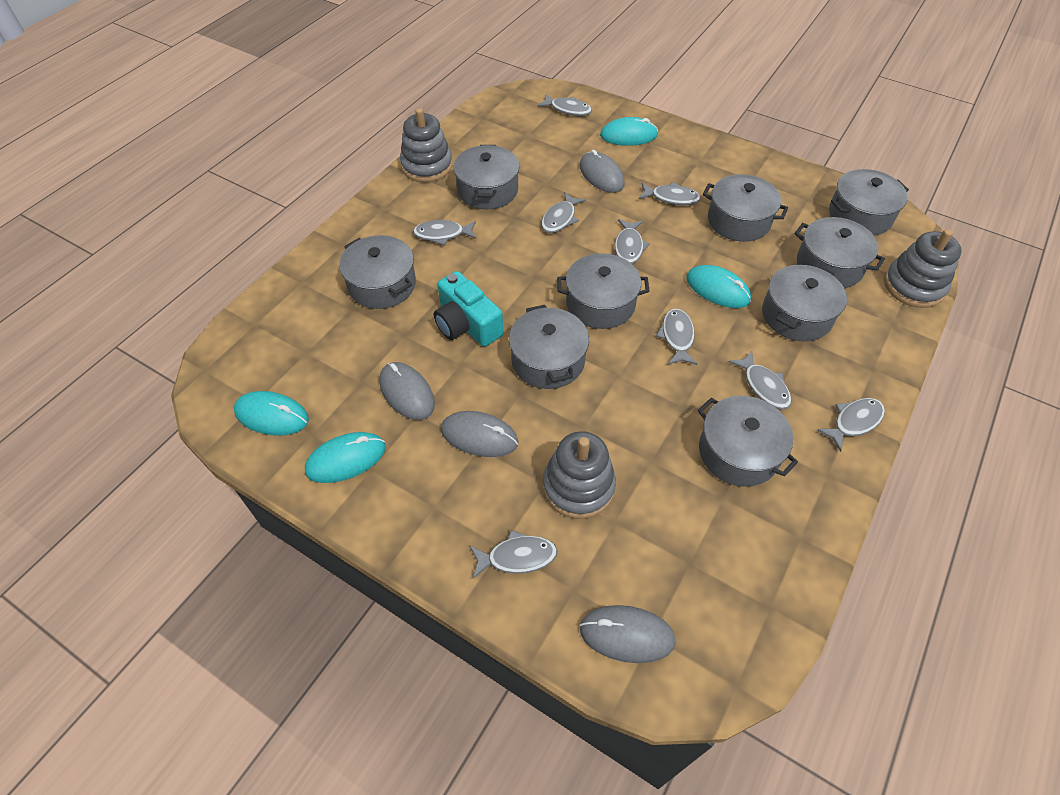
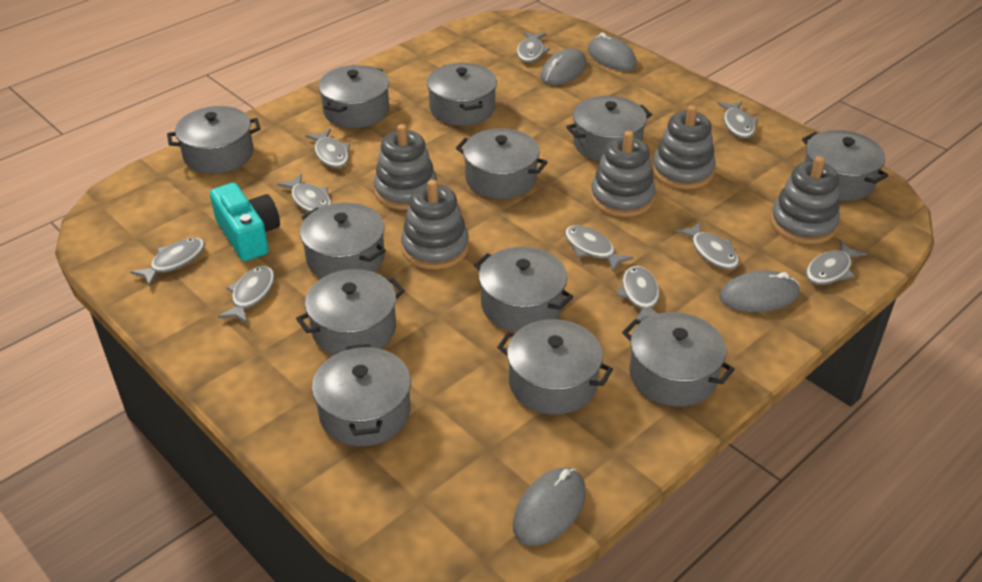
grey fish: 9 -> 10
grey pot: 9 -> 12
grey stacking toy: 3 -> 5
turquoise mouse: 4 -> 0

